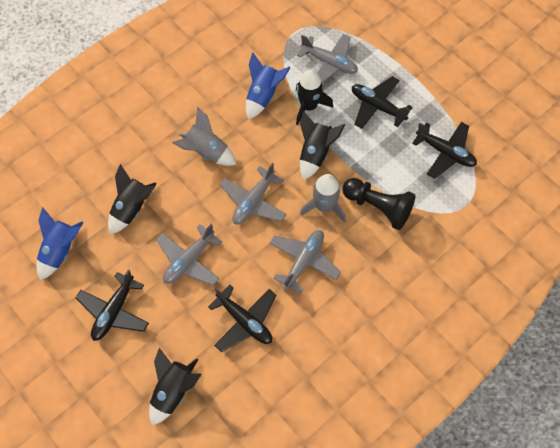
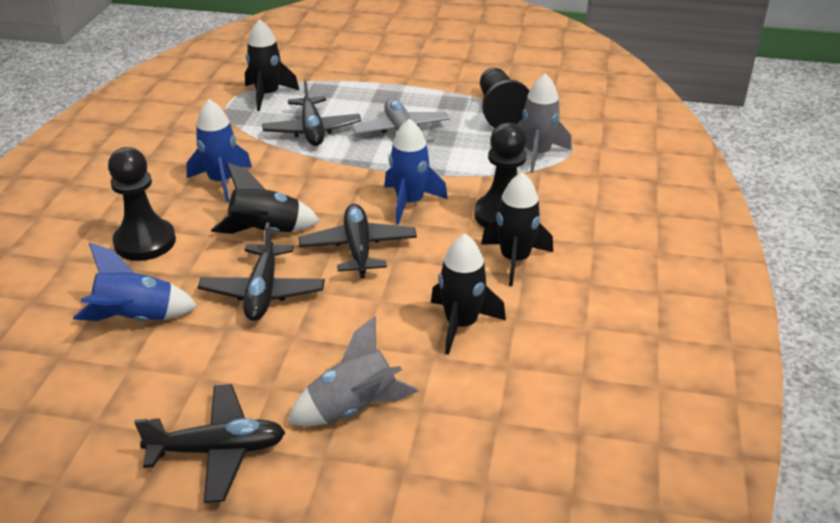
black pawn: 1 -> 3
blue rocket: 2 -> 3
grey plane: 4 -> 1

